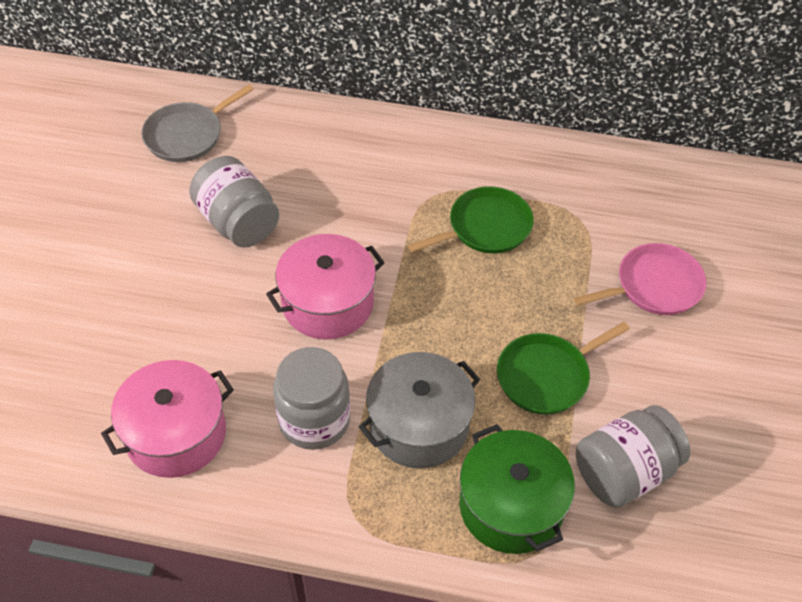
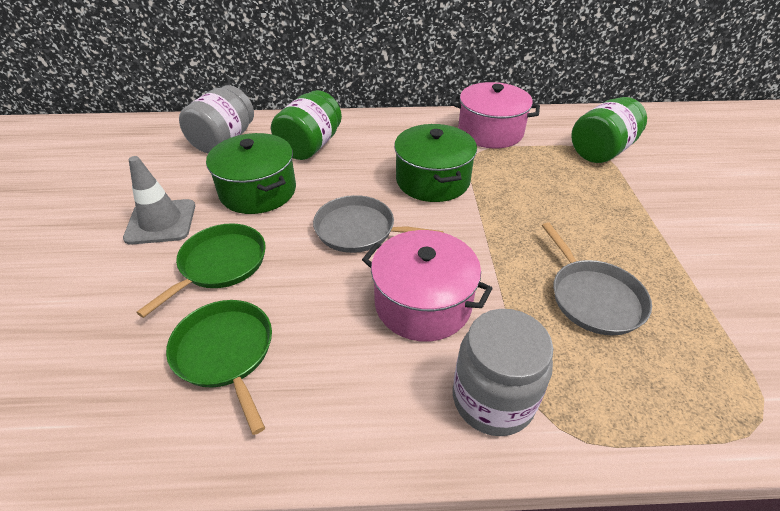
green jar: 0 -> 2
green pot: 1 -> 2
grey jar: 3 -> 2
grey pan: 1 -> 2
grey pot: 1 -> 0
grey traffic cone: 0 -> 1
pink pan: 1 -> 0

